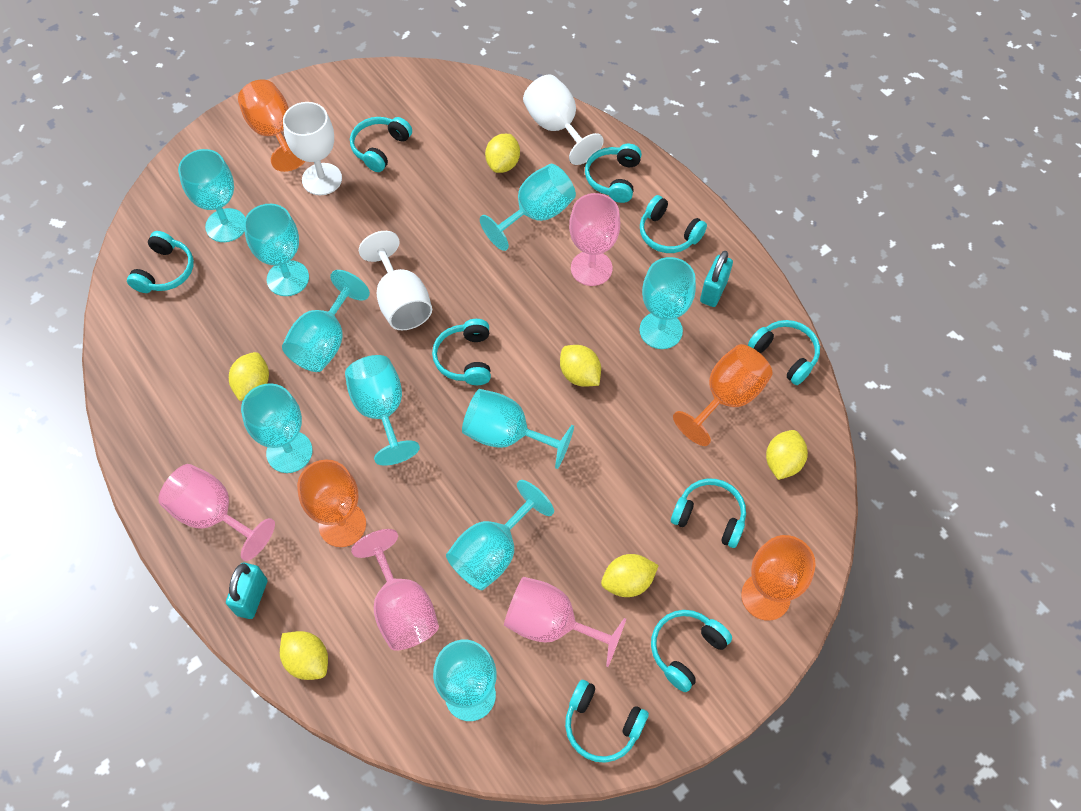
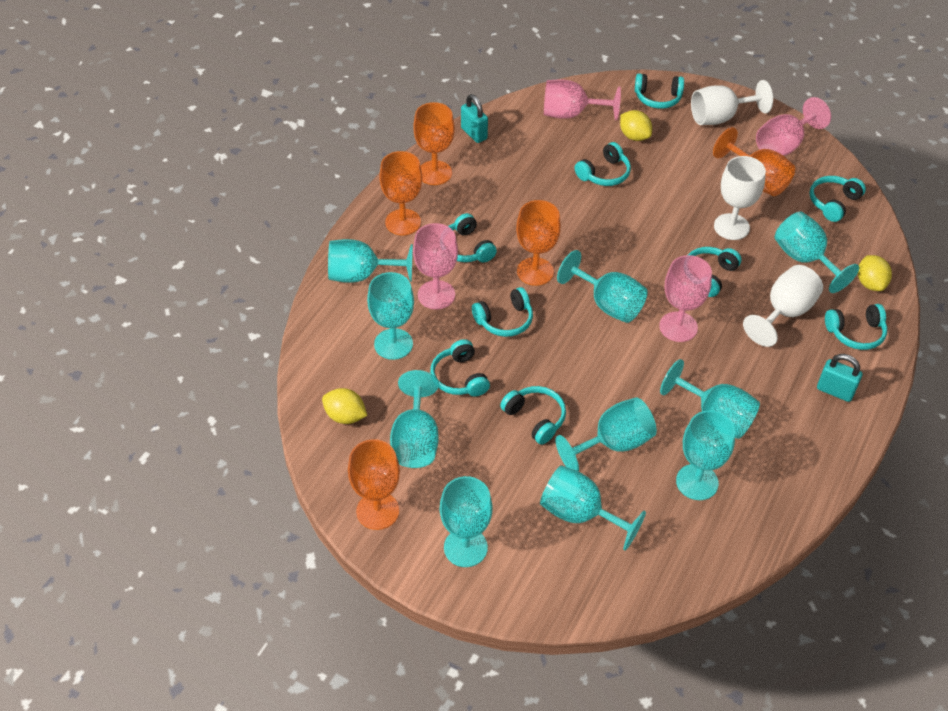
orange goblet: 4 -> 5
yellow lemon: 6 -> 3

